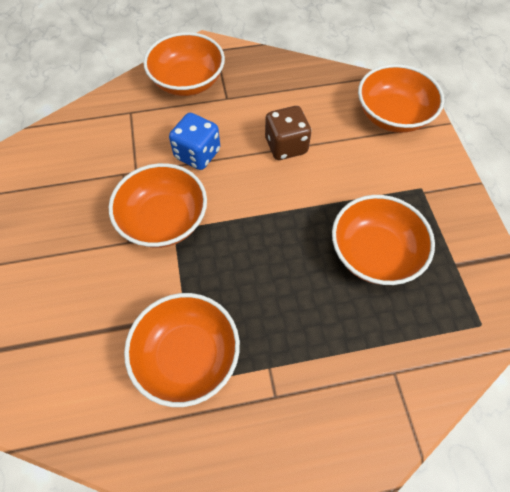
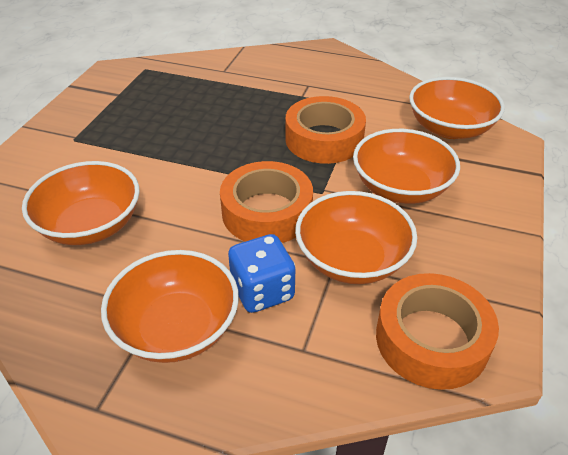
brown dice: 1 -> 0
orange tape: 0 -> 3

